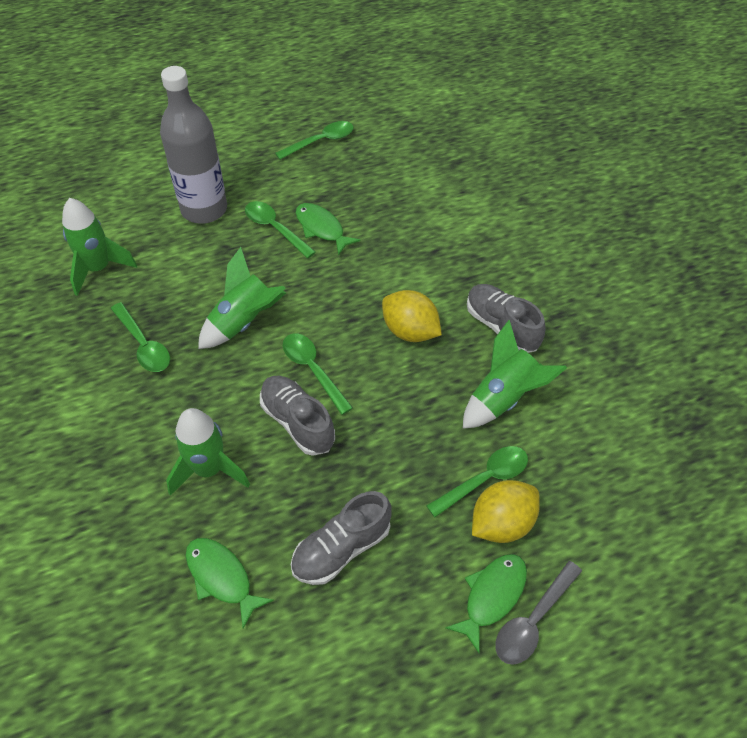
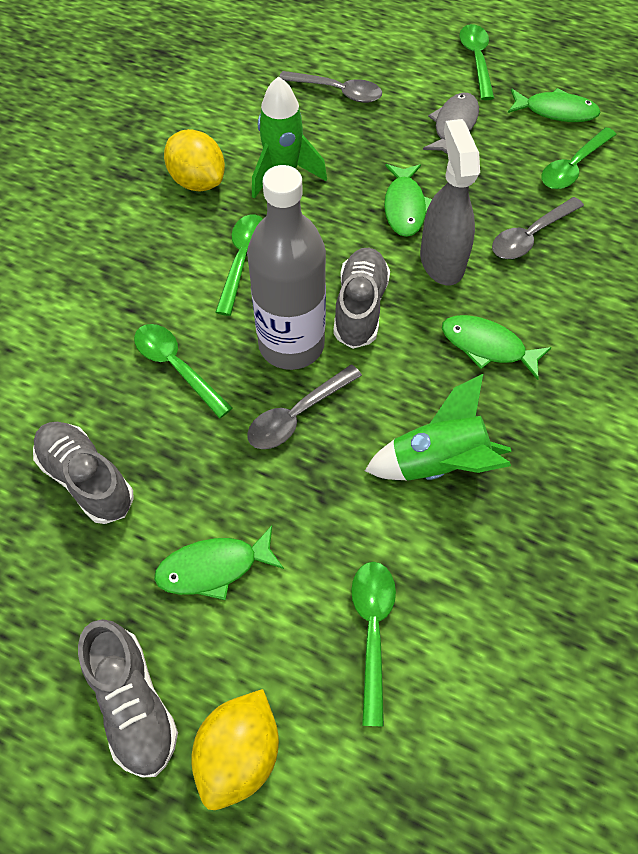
green fish: 3 -> 4
green rocket: 4 -> 2
grey fish: 0 -> 1
grey spoon: 1 -> 3
grey spray bottle: 0 -> 1

